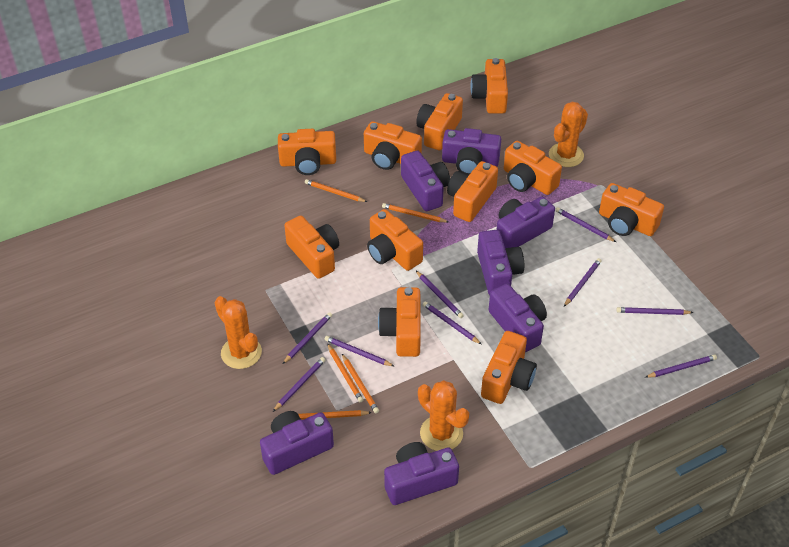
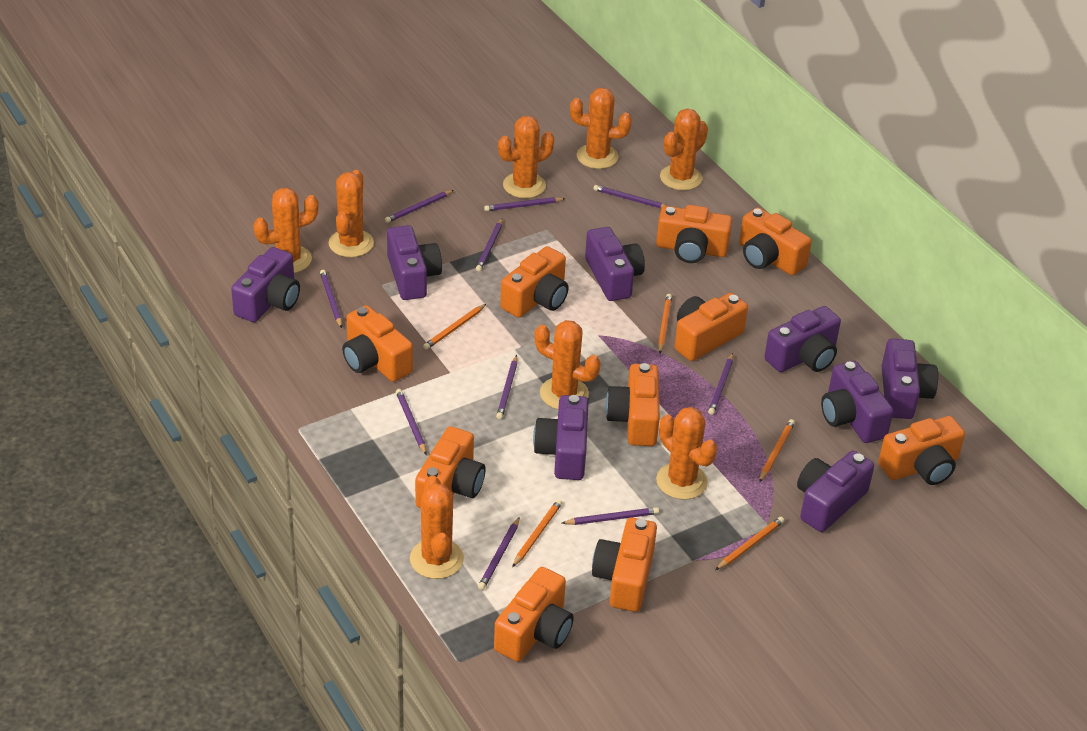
orange cactus: 3 -> 8
orange camera: 11 -> 10
purple camera: 7 -> 8
purple pencil: 9 -> 10

